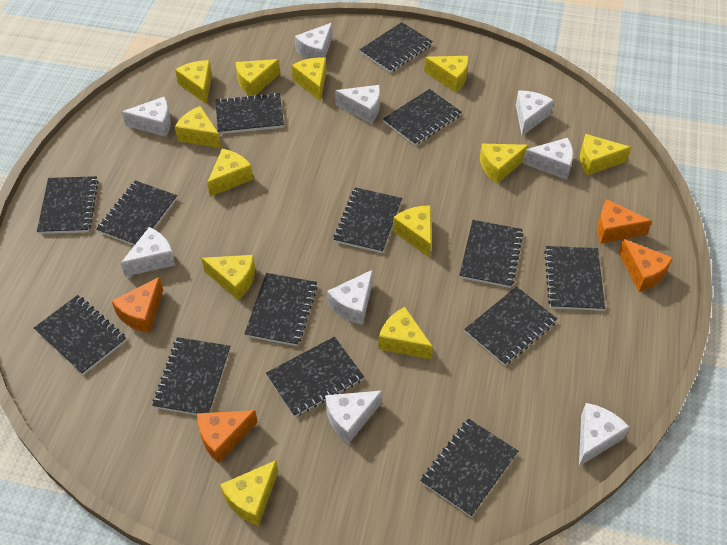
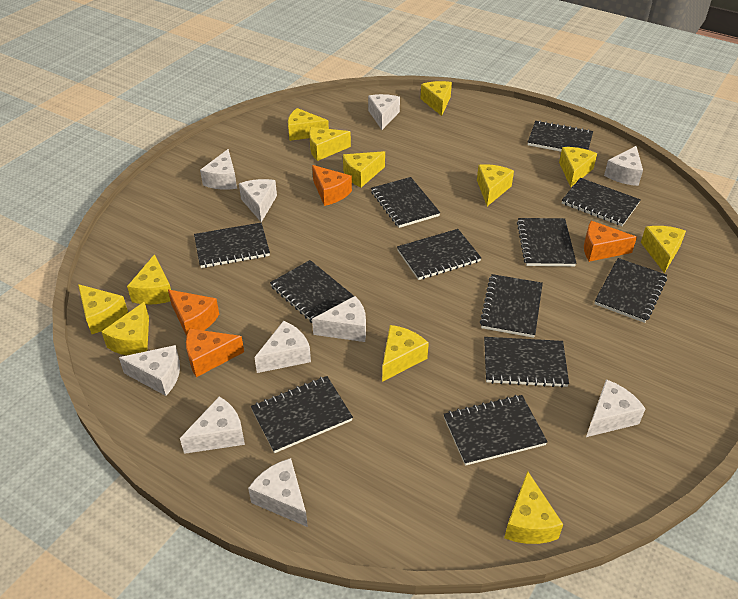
black notebook: 14 -> 12
white cheese: 9 -> 10

